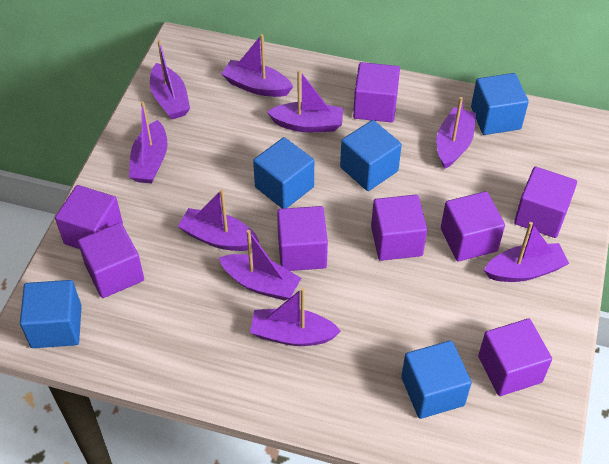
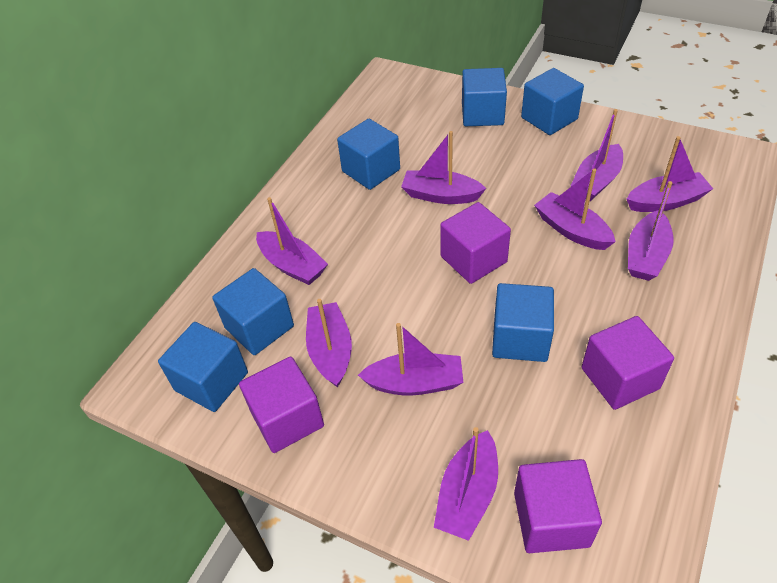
blue cube: 5 -> 6
purple cube: 8 -> 4

